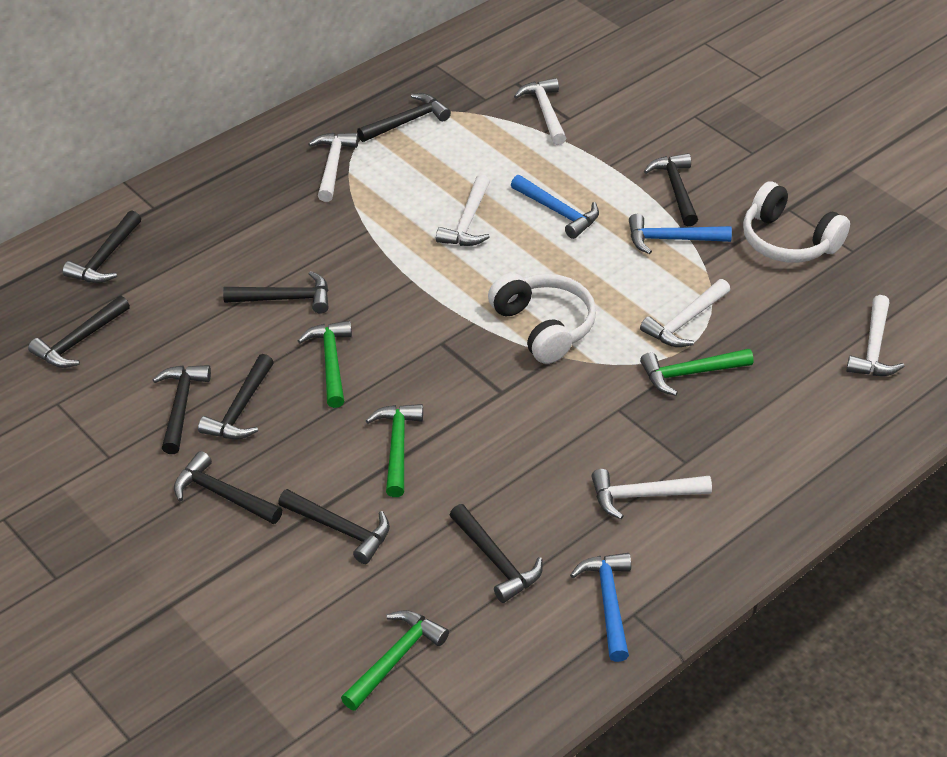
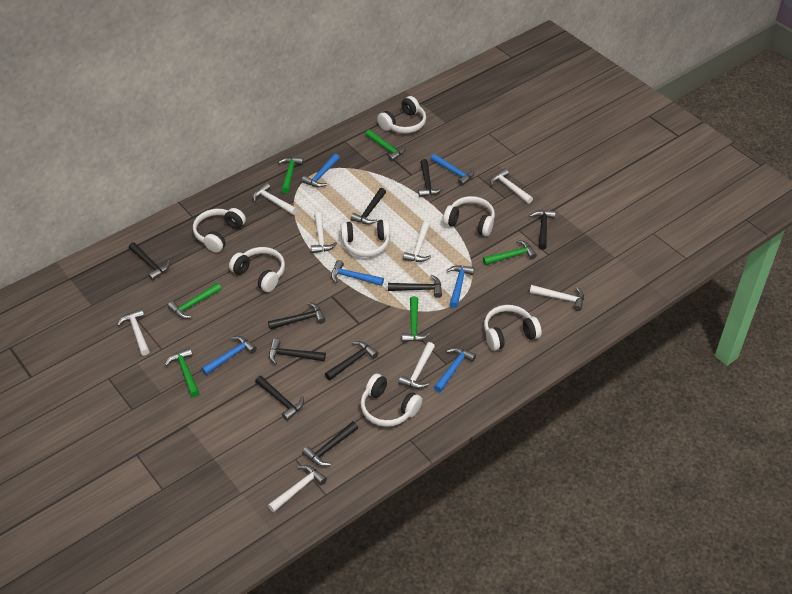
blue hammer: 3 -> 6
green hammer: 4 -> 6
white hammer: 6 -> 8
white headphones: 2 -> 7

